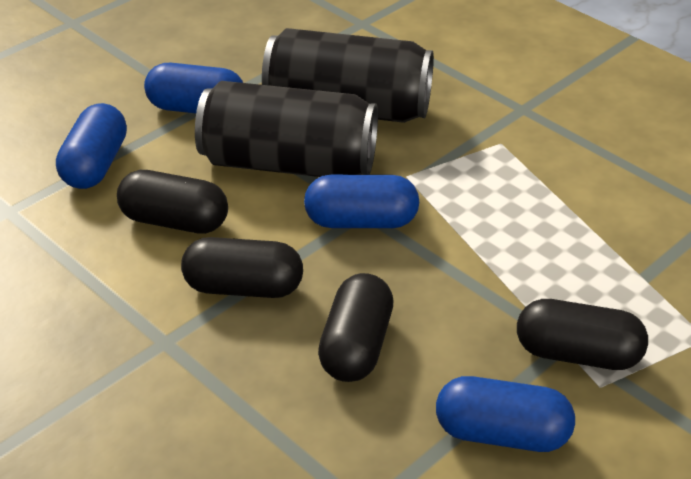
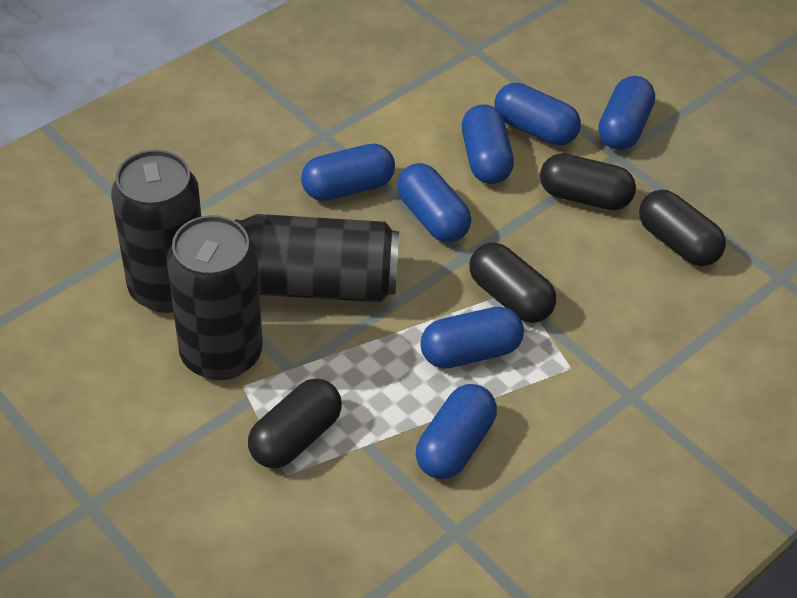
black can: 2 -> 3
blue capsule: 4 -> 7

